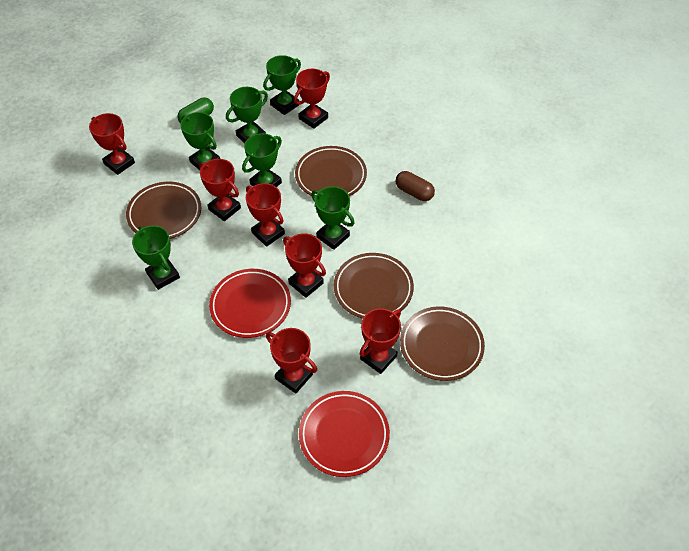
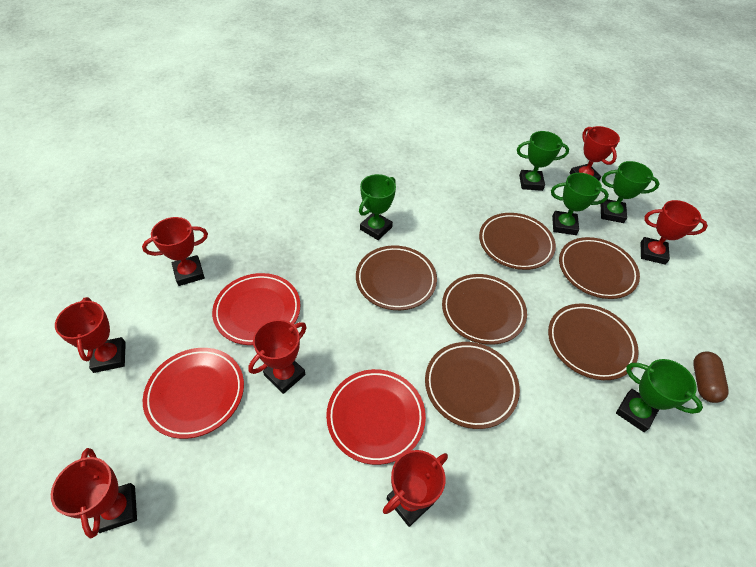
brown plate: 4 -> 6
green capsule: 1 -> 0
green trophy: 6 -> 5
red plate: 2 -> 3

